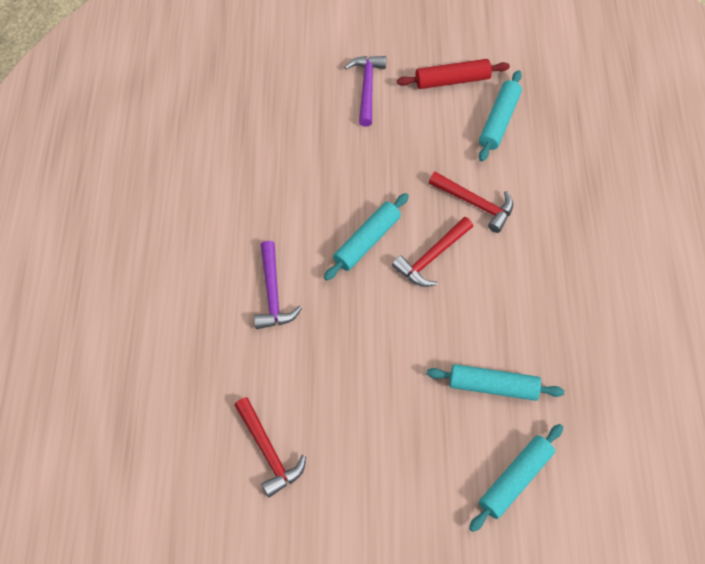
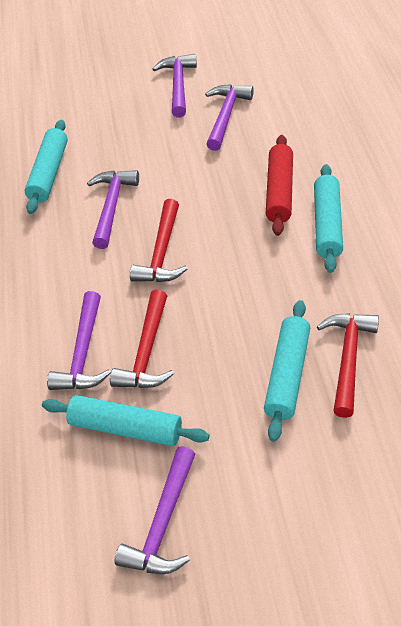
purple hammer: 2 -> 5

